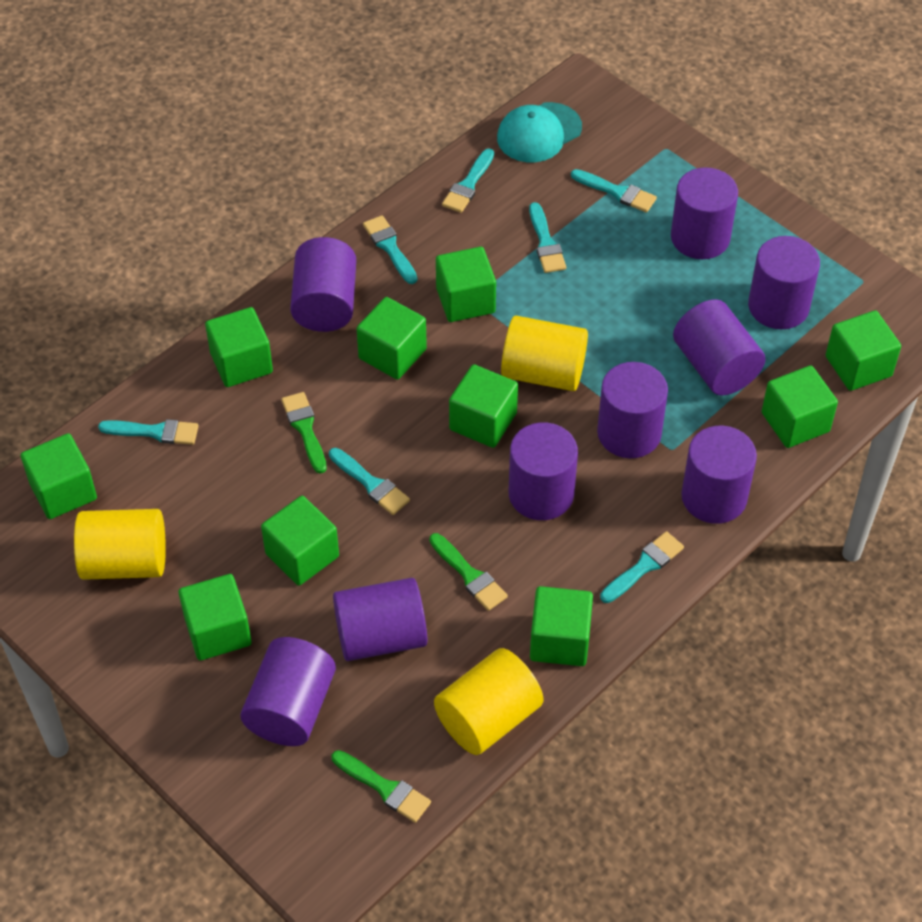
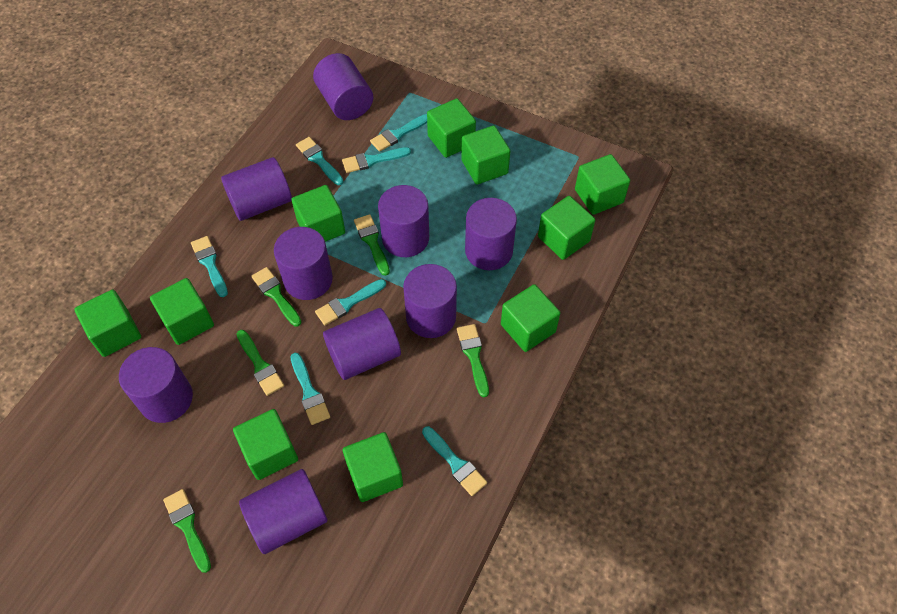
green brush: 3 -> 5
turquoise cap: 1 -> 0
yellow cylinder: 3 -> 0

